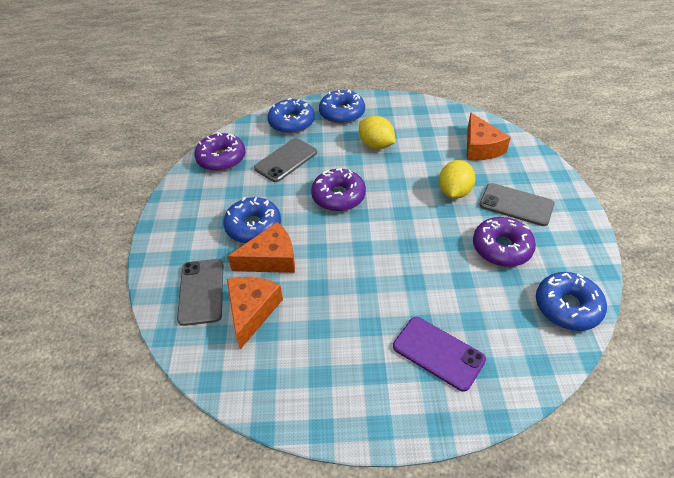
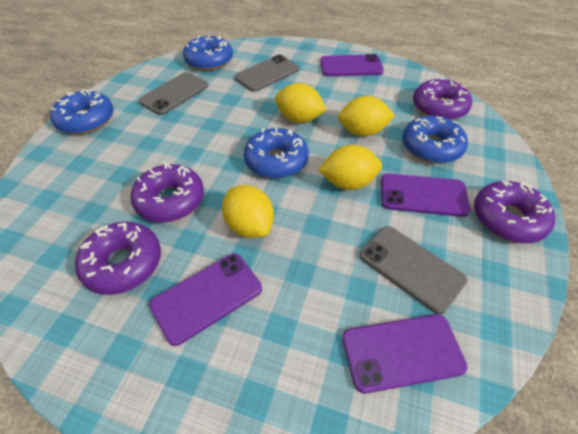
orange cheese: 3 -> 0
purple donut: 3 -> 4
purple phone: 1 -> 4
yellow lemon: 2 -> 4

